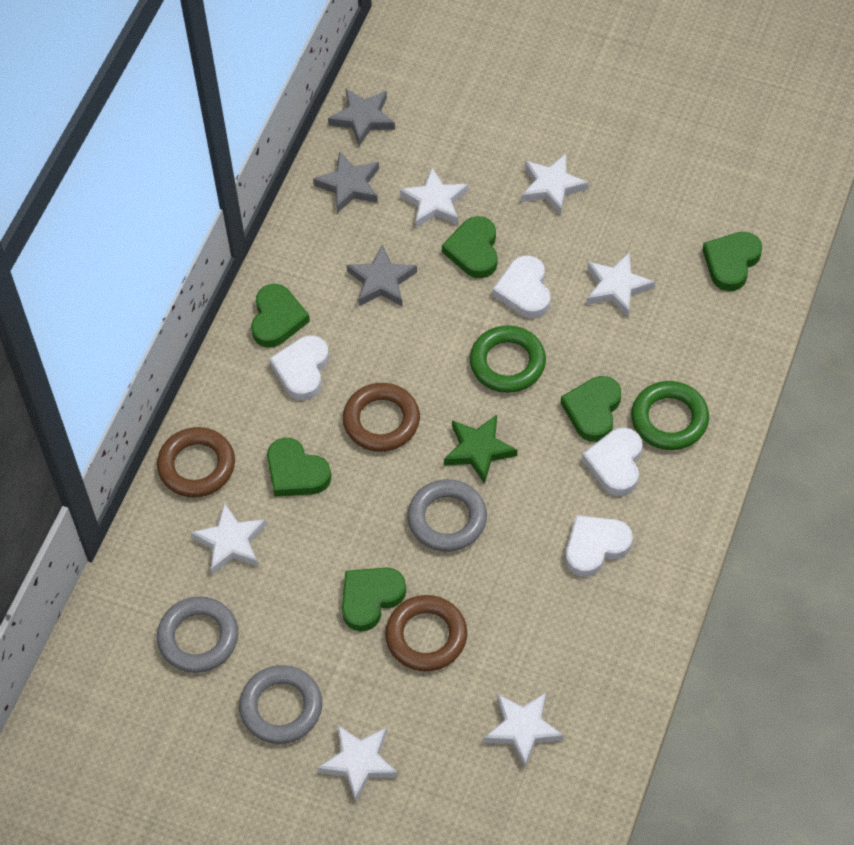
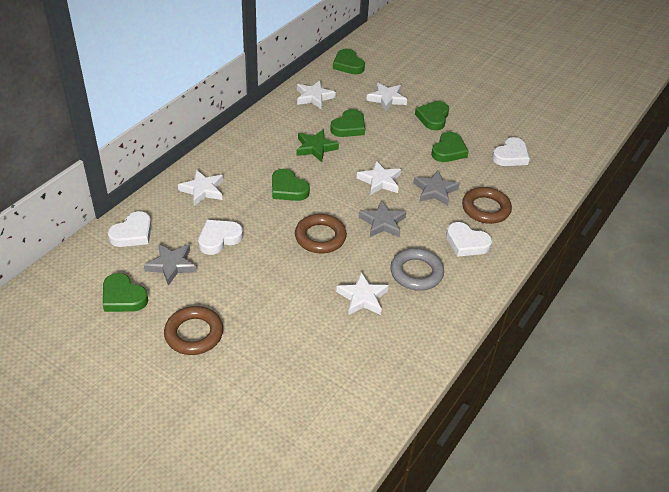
green ring: 2 -> 0
grey ring: 3 -> 1
white star: 6 -> 5

